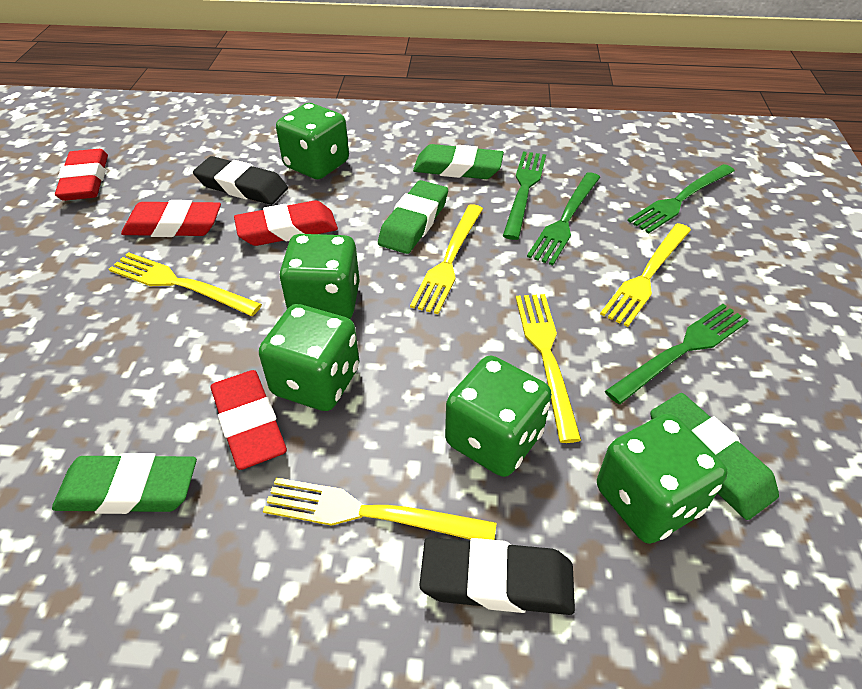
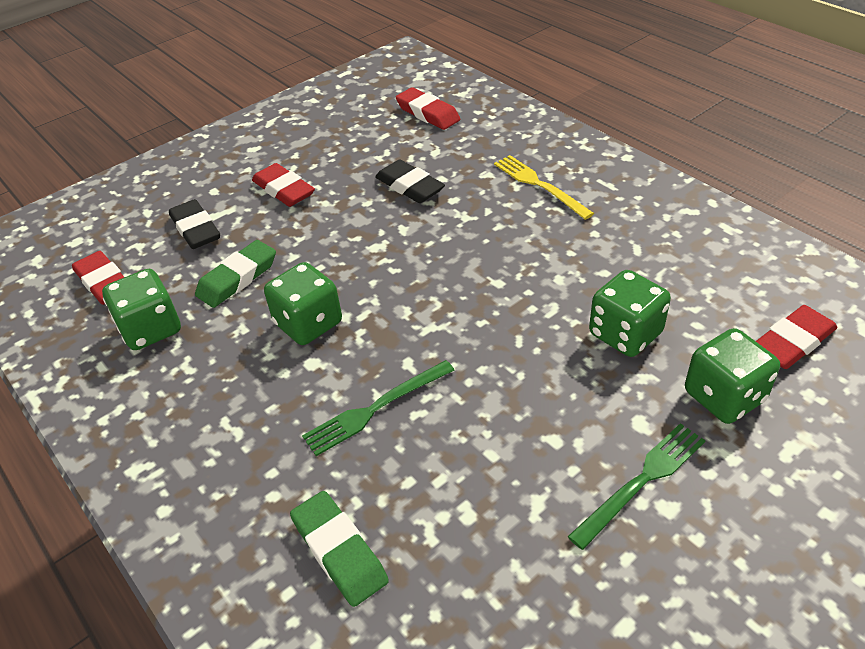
green dice: 5 -> 4
green eraser: 4 -> 2
green fork: 4 -> 2
yellow fork: 5 -> 1

